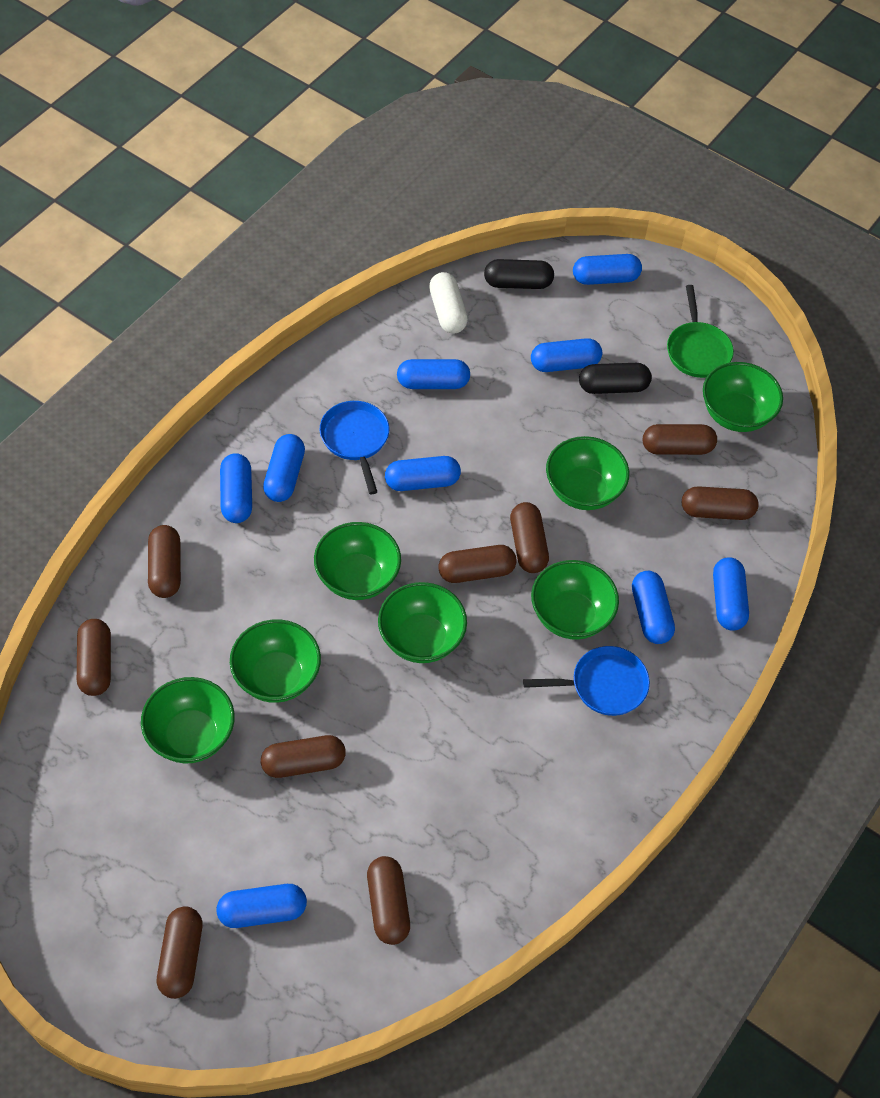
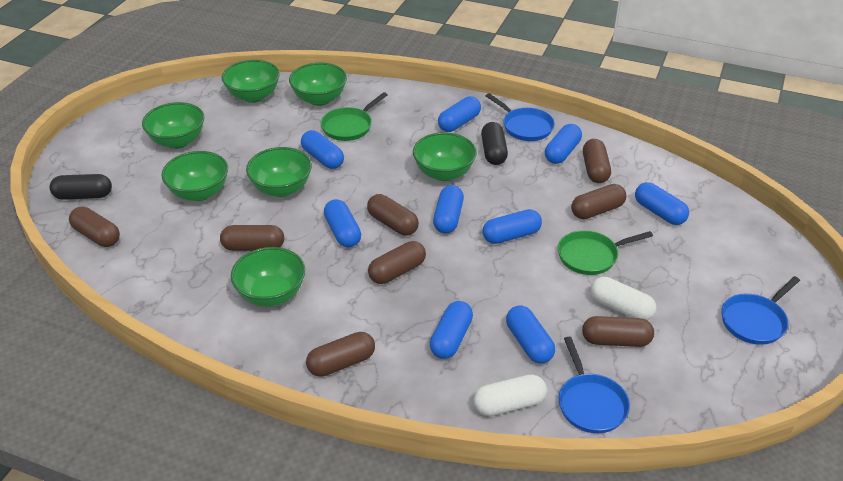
blue pan: 2 -> 3
brown capsule: 9 -> 8
green pan: 1 -> 2
white capsule: 1 -> 2

